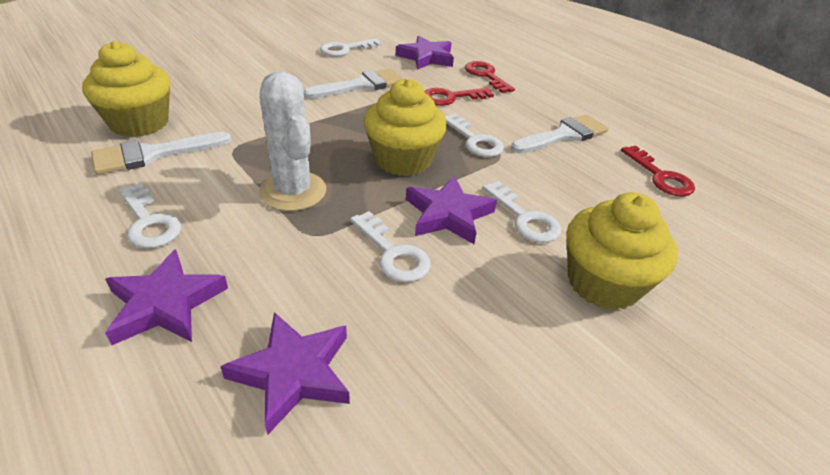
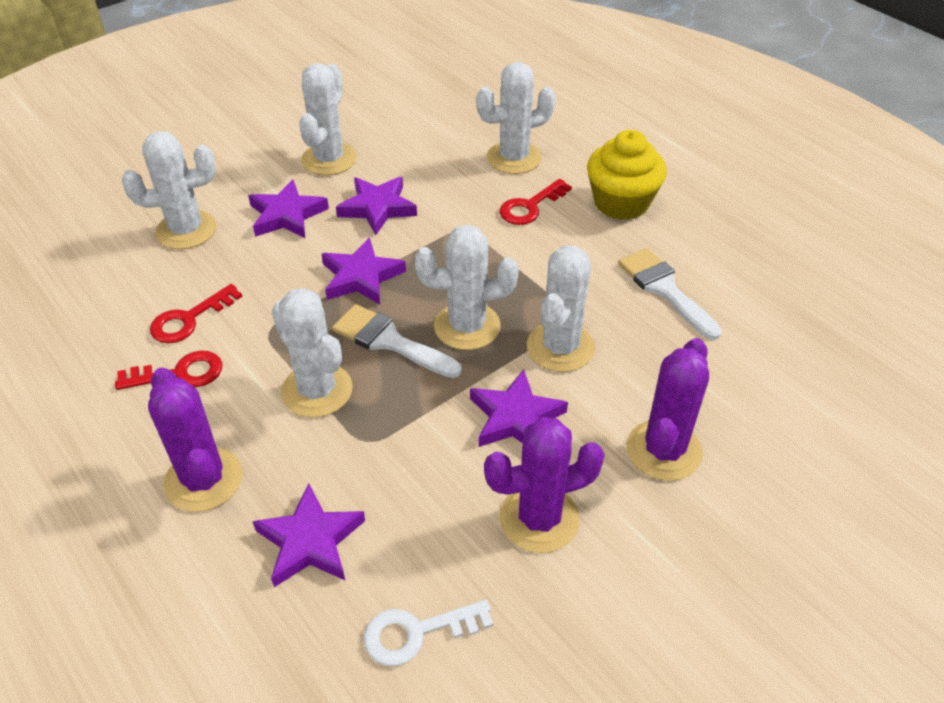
purple cactus: 0 -> 3
purple star: 4 -> 5
white brush: 3 -> 2
white cactus: 1 -> 6
white key: 5 -> 1
yellow cupcake: 3 -> 1

